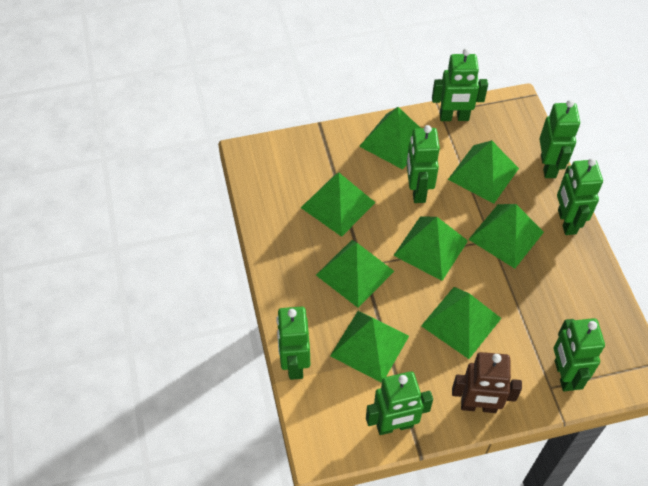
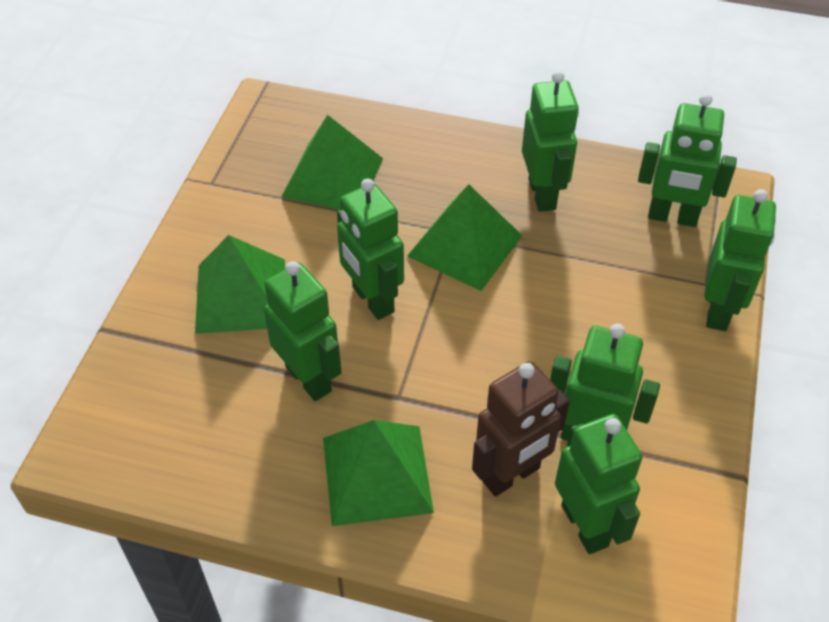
green pyramid: 8 -> 4

